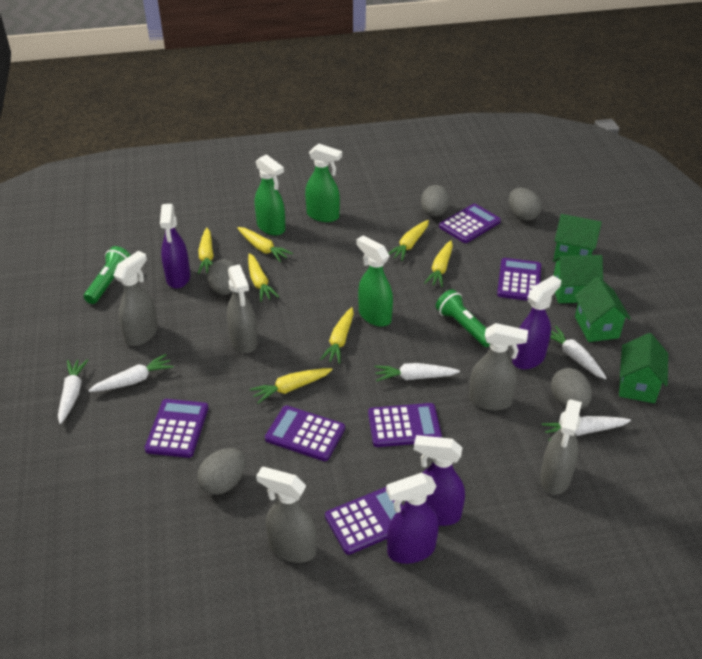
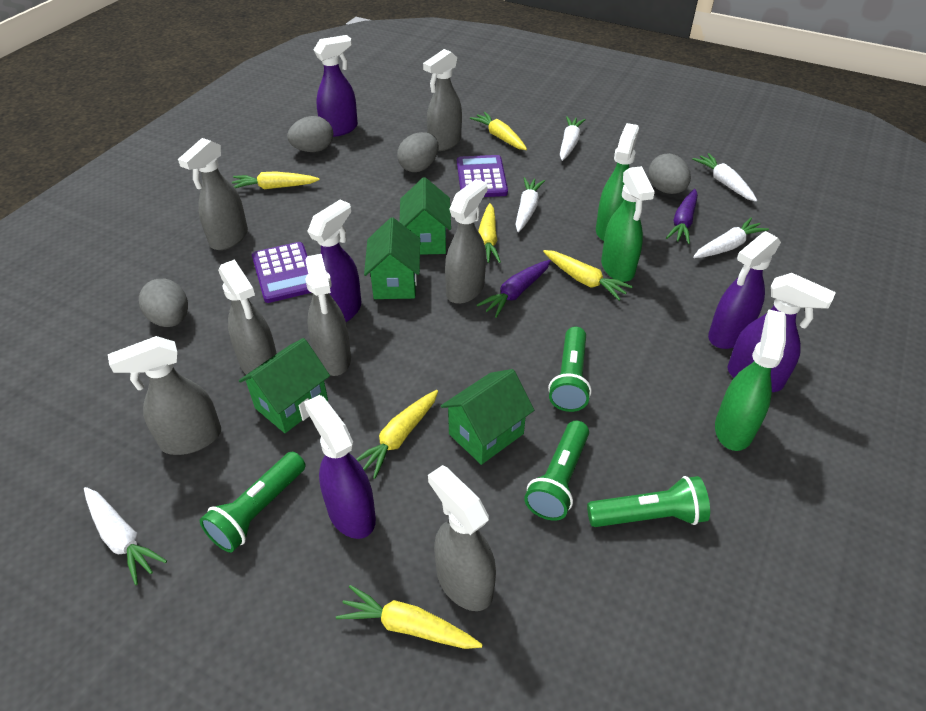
green flashlight: 2 -> 4
grey egg: 5 -> 4
grey spray bottle: 5 -> 7
purple calculator: 6 -> 2
purple carrot: 0 -> 2
purple spray bottle: 4 -> 5
yellow carrot: 7 -> 6

